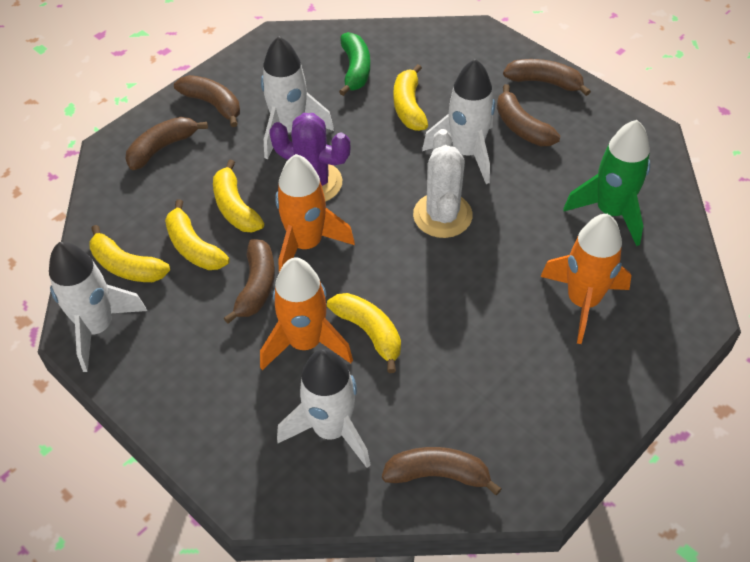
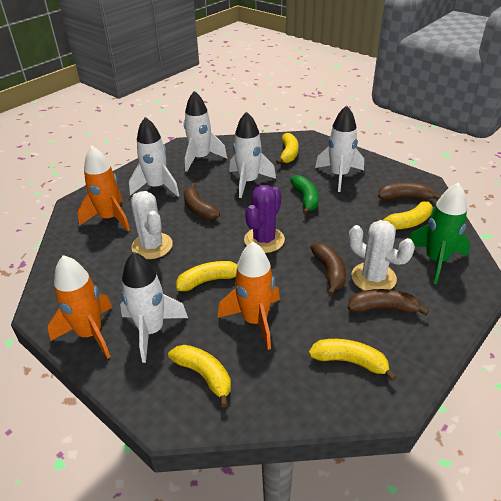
brown banana: 6 -> 4
white cactus: 1 -> 2
white rocket: 4 -> 5

